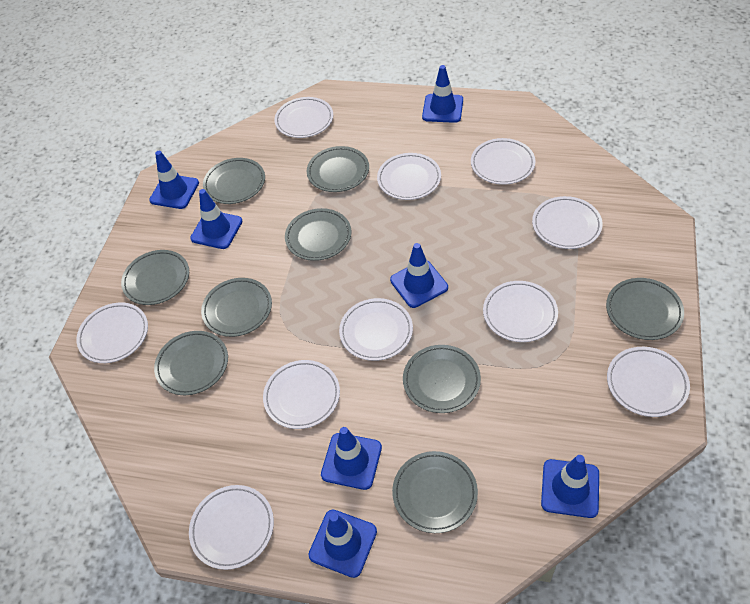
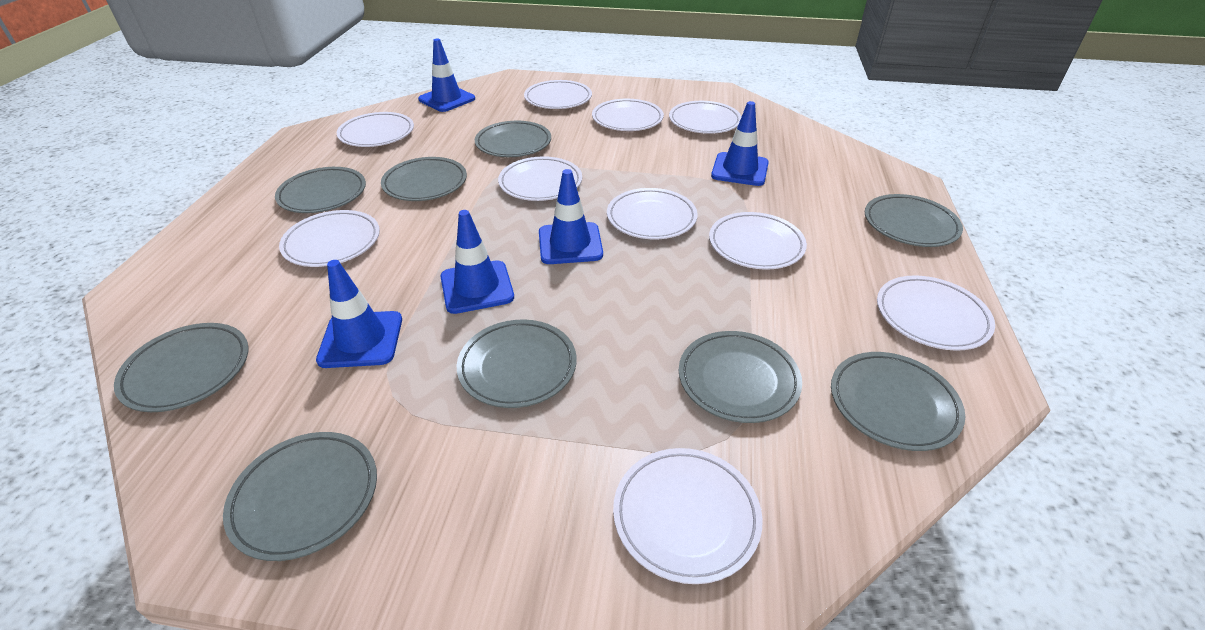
blue traffic cone: 7 -> 5

